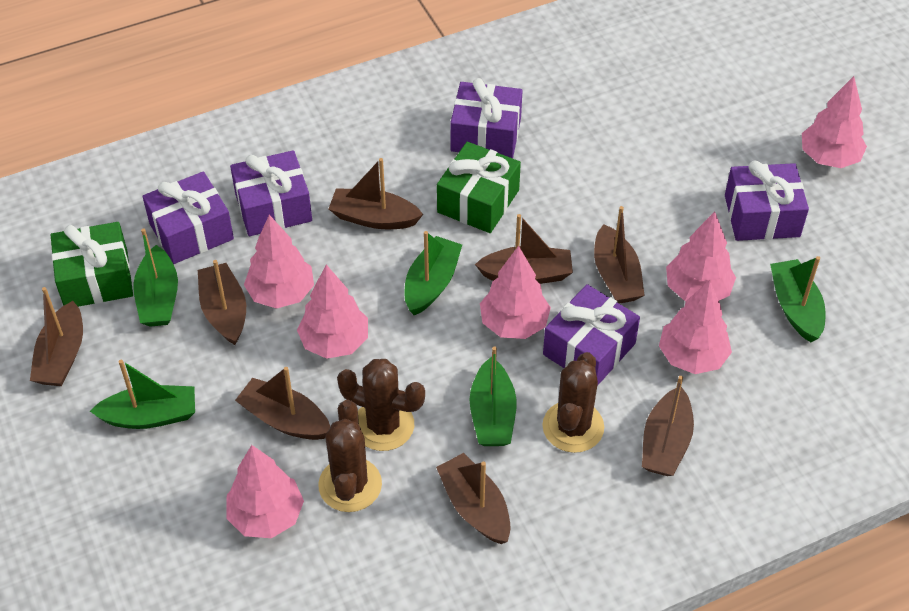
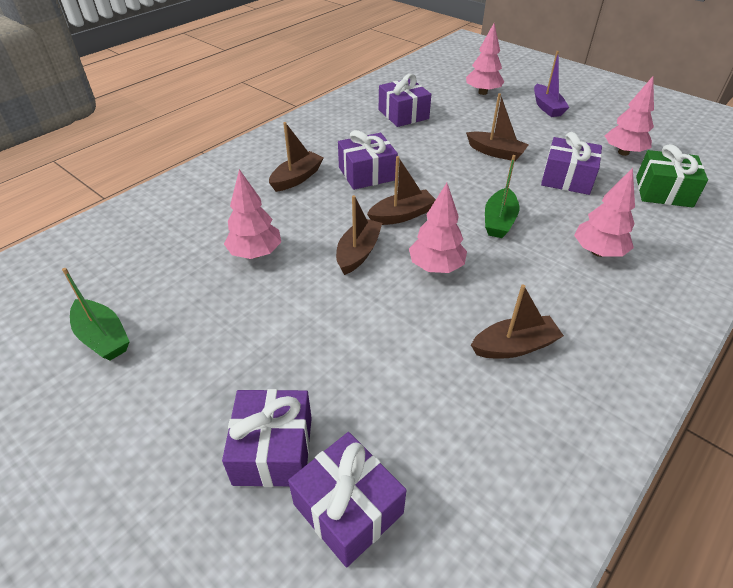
brown boat: 8 -> 5
brown cactus: 3 -> 0
green boat: 5 -> 2
green gift: 2 -> 1
pink tree: 7 -> 5
purple boat: 0 -> 1

